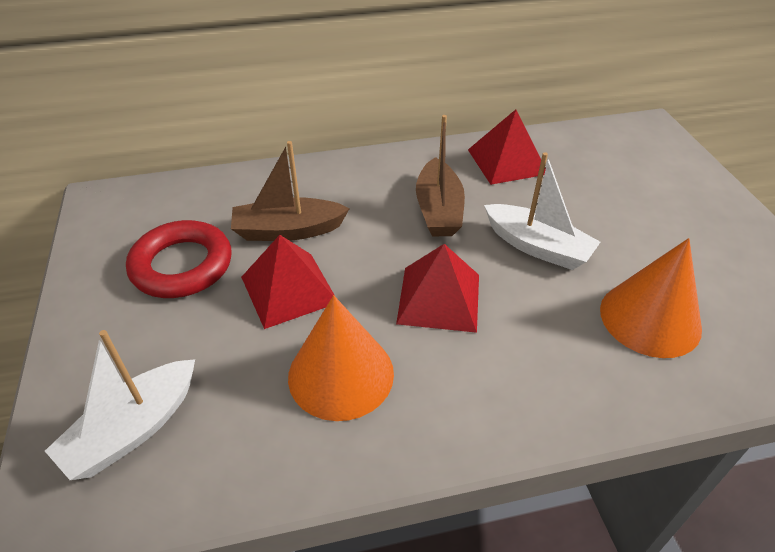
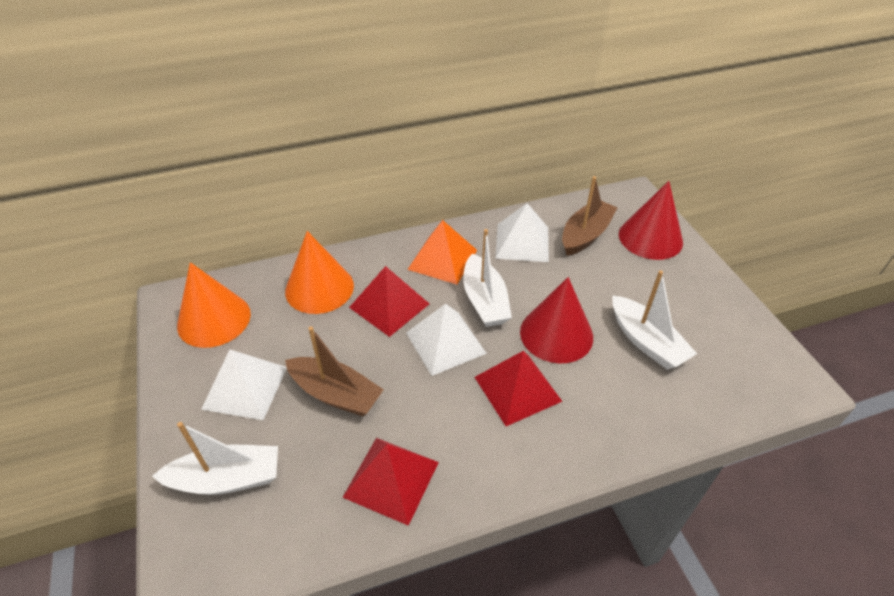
orange pyramid: 0 -> 1
red cone: 0 -> 2
red ring: 1 -> 0
white boat: 2 -> 3
white pyramid: 0 -> 3

